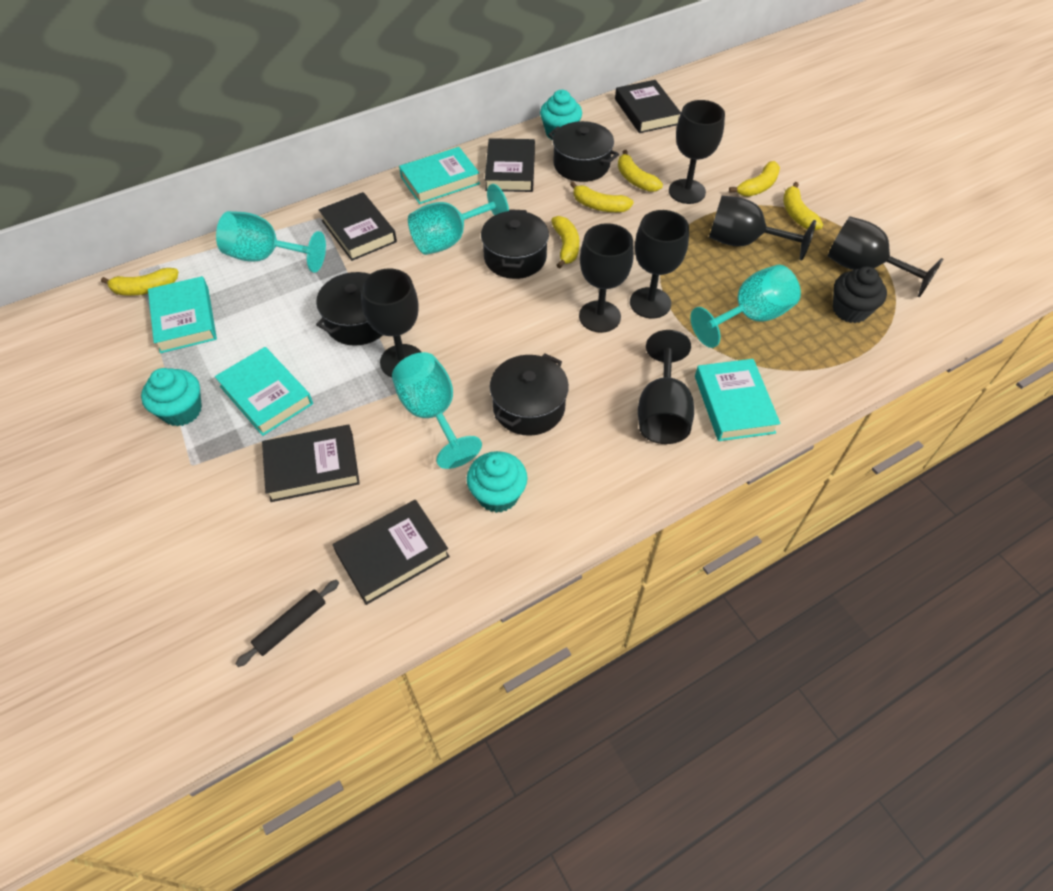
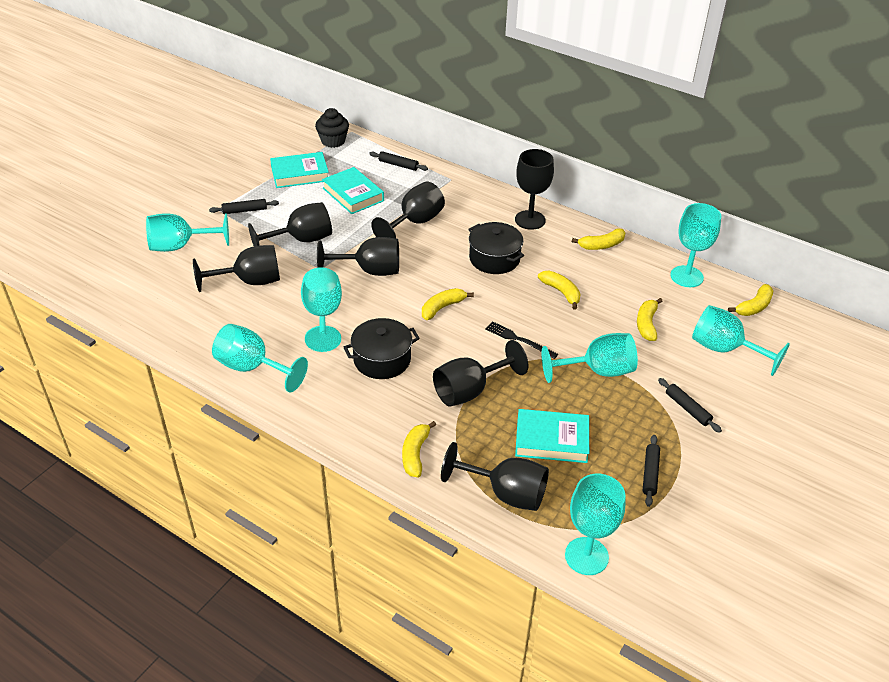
black book: 5 -> 0
black fork: 0 -> 1
black pot: 4 -> 2
black rolling pin: 1 -> 4
turquoise book: 4 -> 3
turquoise cupcake: 3 -> 0
turquoise goblet: 4 -> 7

